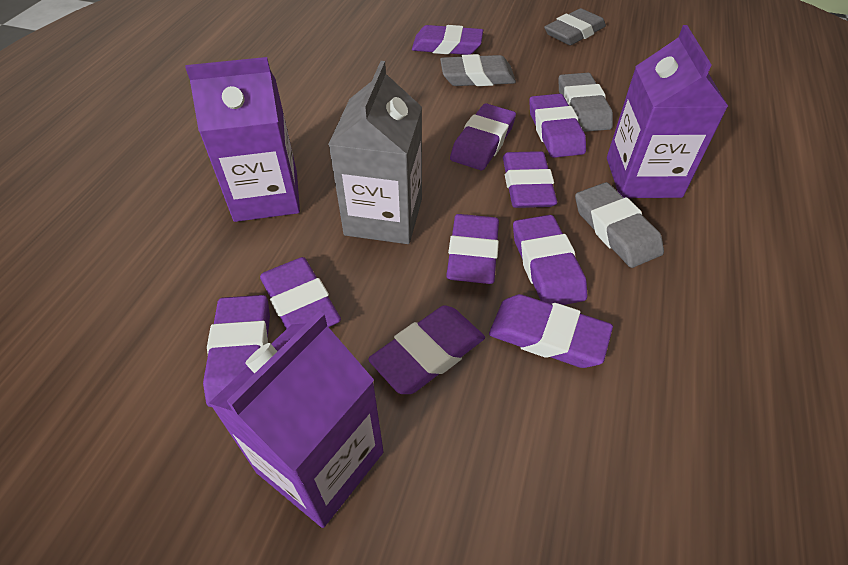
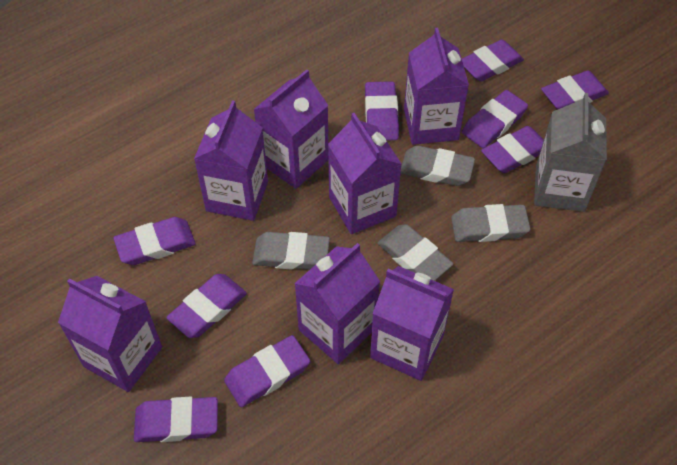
purple carton: 3 -> 7
purple eraser: 10 -> 9

